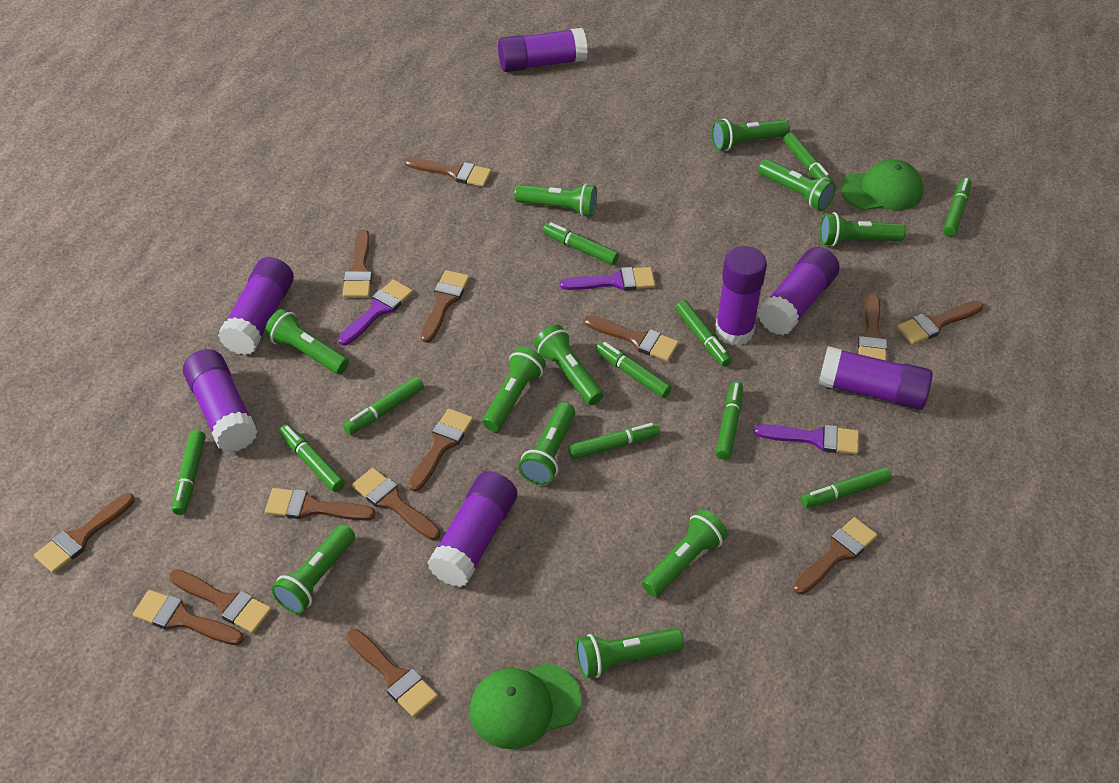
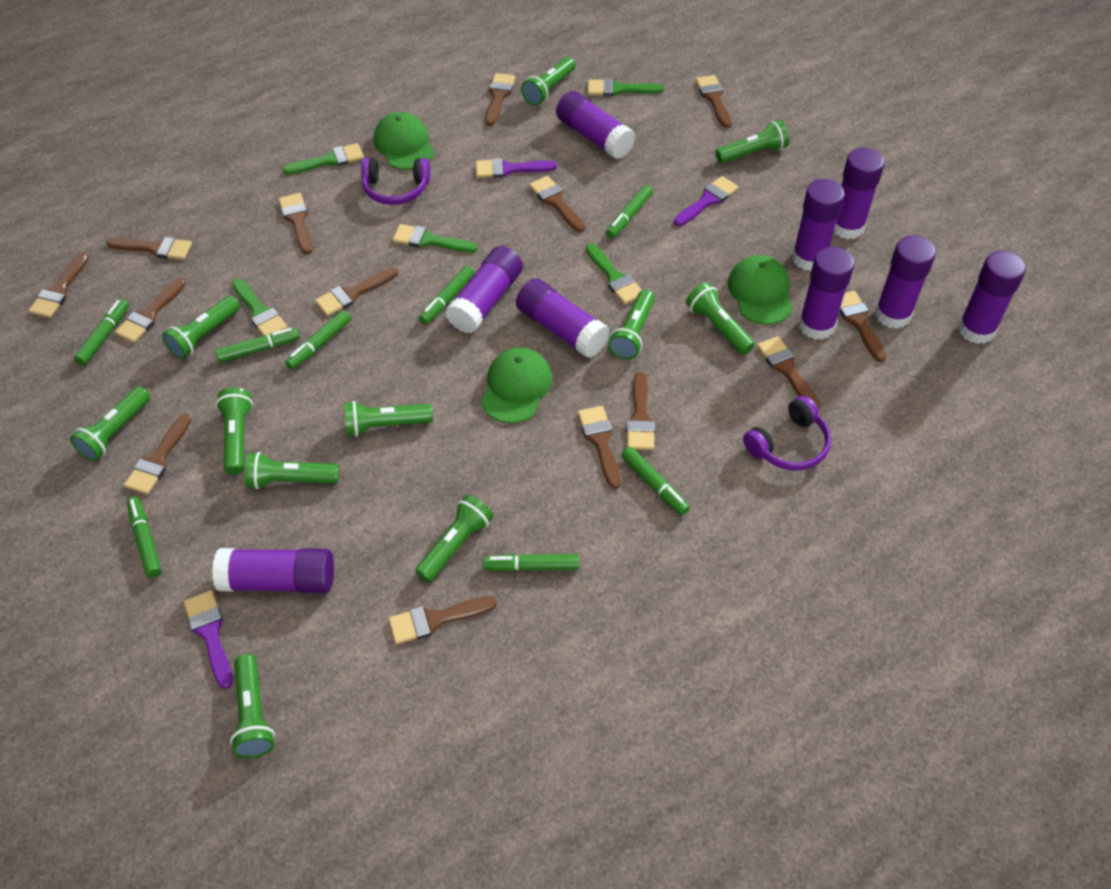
green brush: 0 -> 5
green cap: 2 -> 3
green marker: 11 -> 8
purple glue stick: 7 -> 9
purple headphones: 0 -> 2

